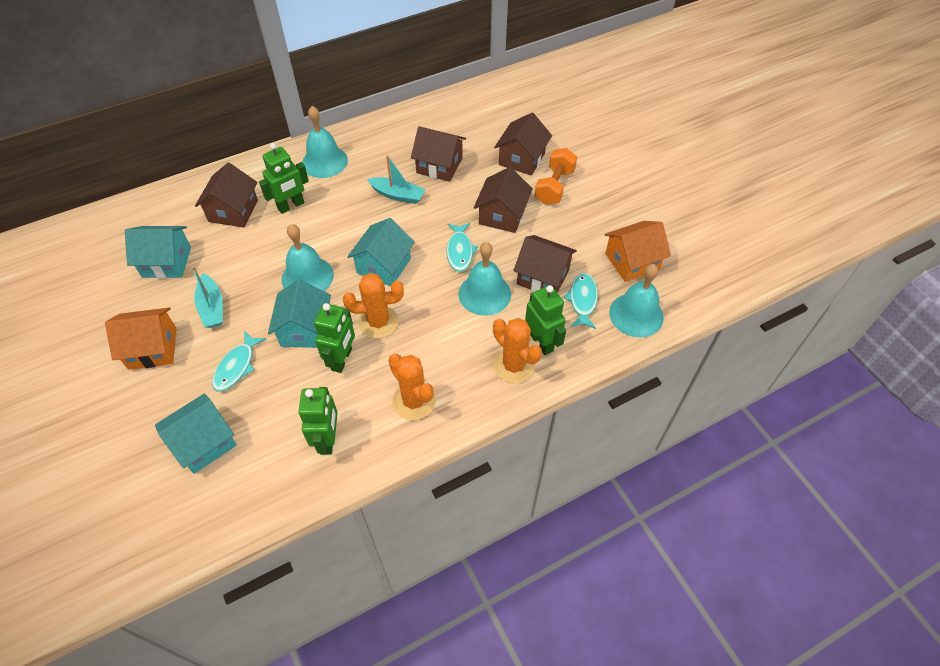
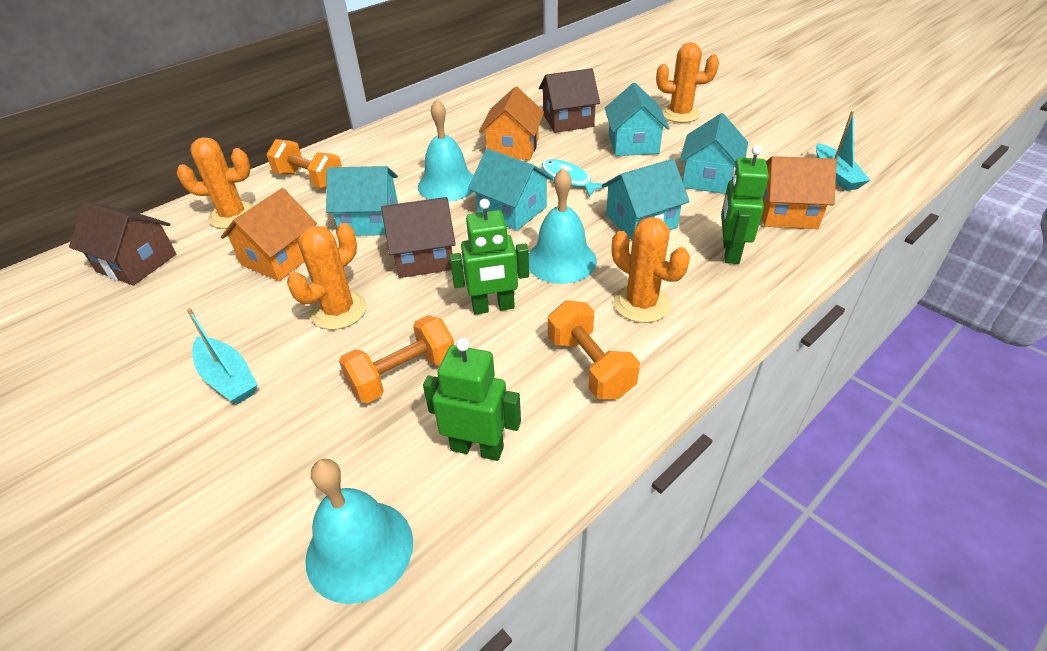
brown house: 5 -> 3
green robot: 4 -> 3
orange cactus: 3 -> 4
orange dumbbell: 1 -> 3
orange house: 2 -> 3
turquoise bell: 4 -> 3
turquoise fish: 3 -> 1
turquoise house: 4 -> 5

